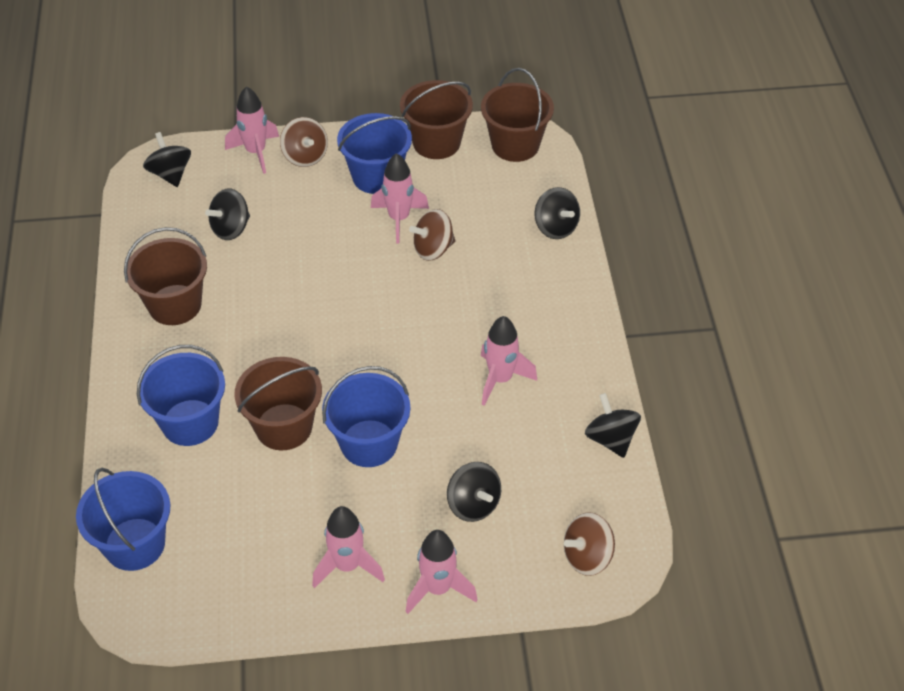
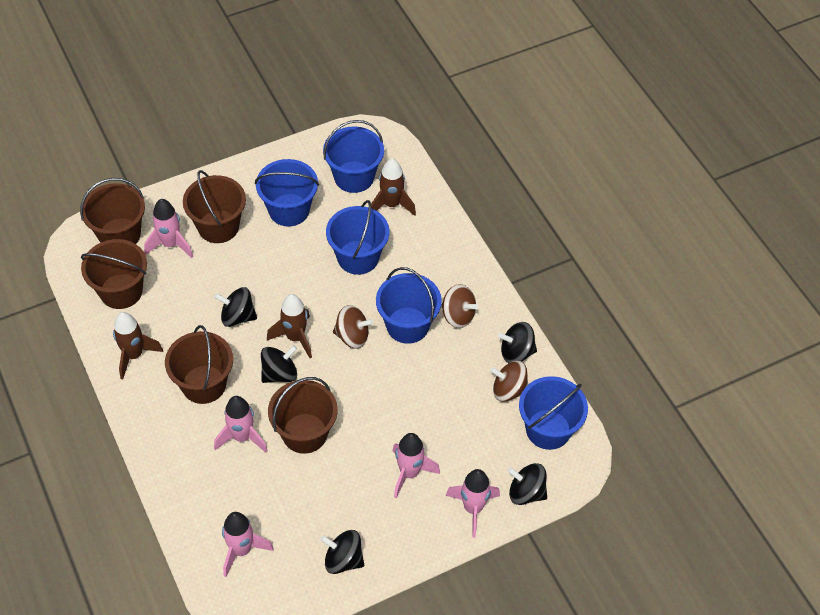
blue bucket: 4 -> 5
brown bucket: 4 -> 5
brown rocket: 0 -> 3

